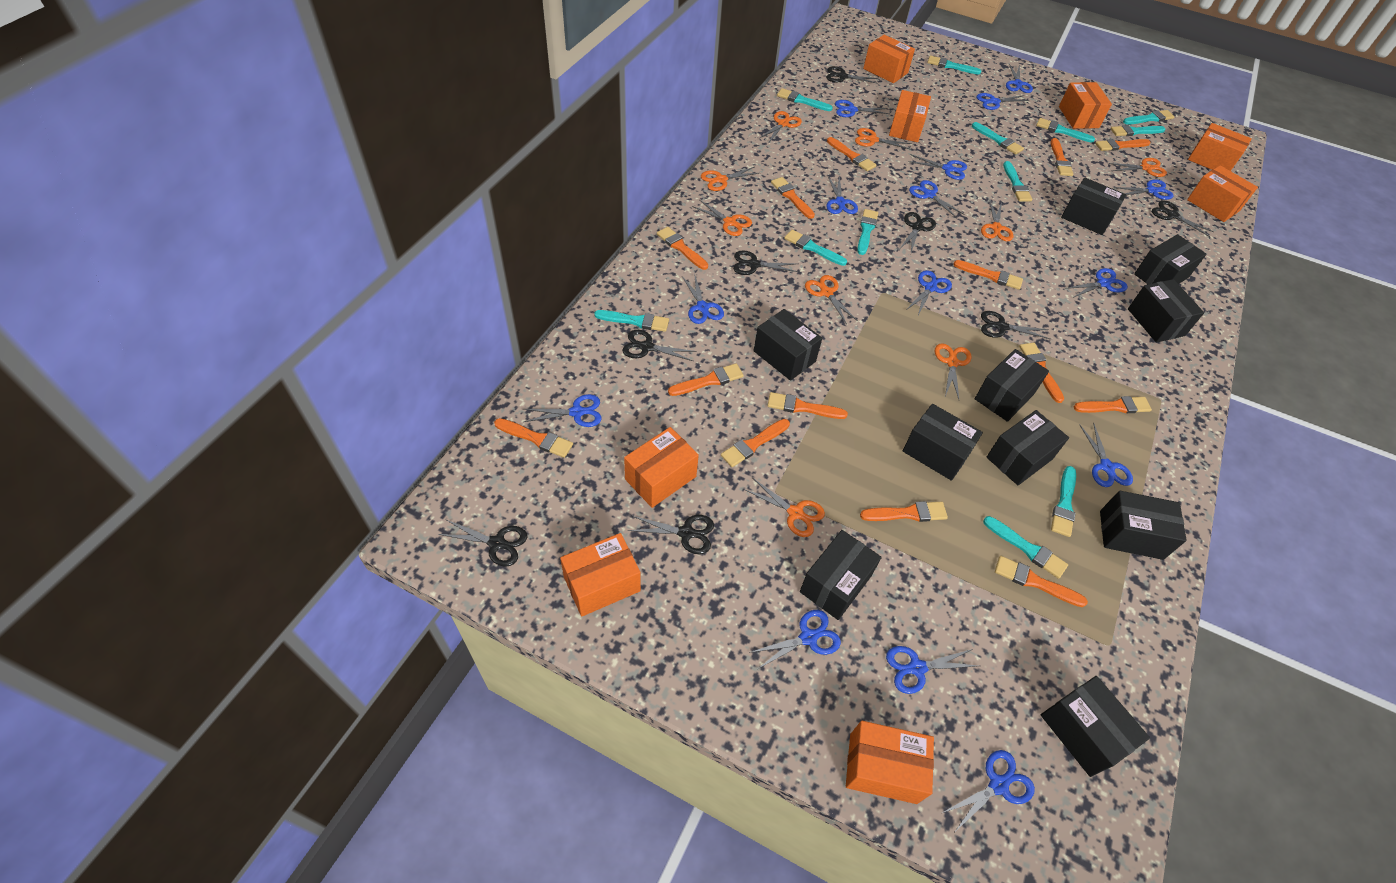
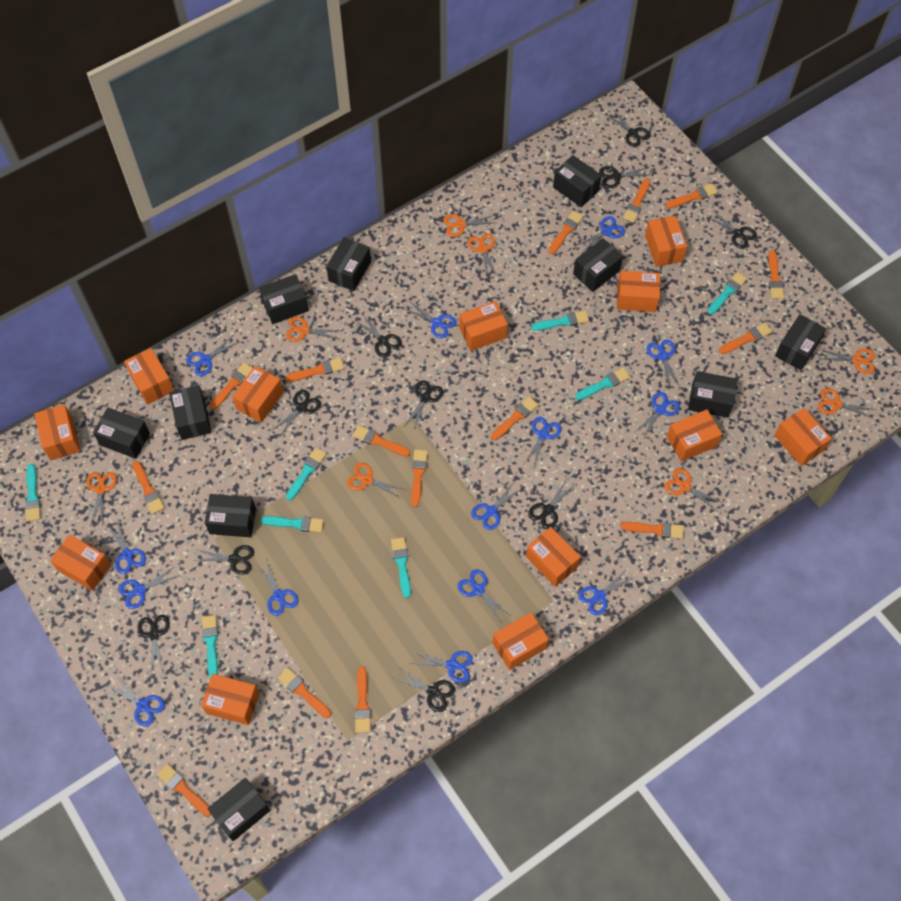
black scissors: 8 -> 10
blue scissors: 15 -> 14
orange box: 8 -> 12
orange brush: 14 -> 15
orange scissors: 9 -> 8
turquoise brush: 12 -> 8

